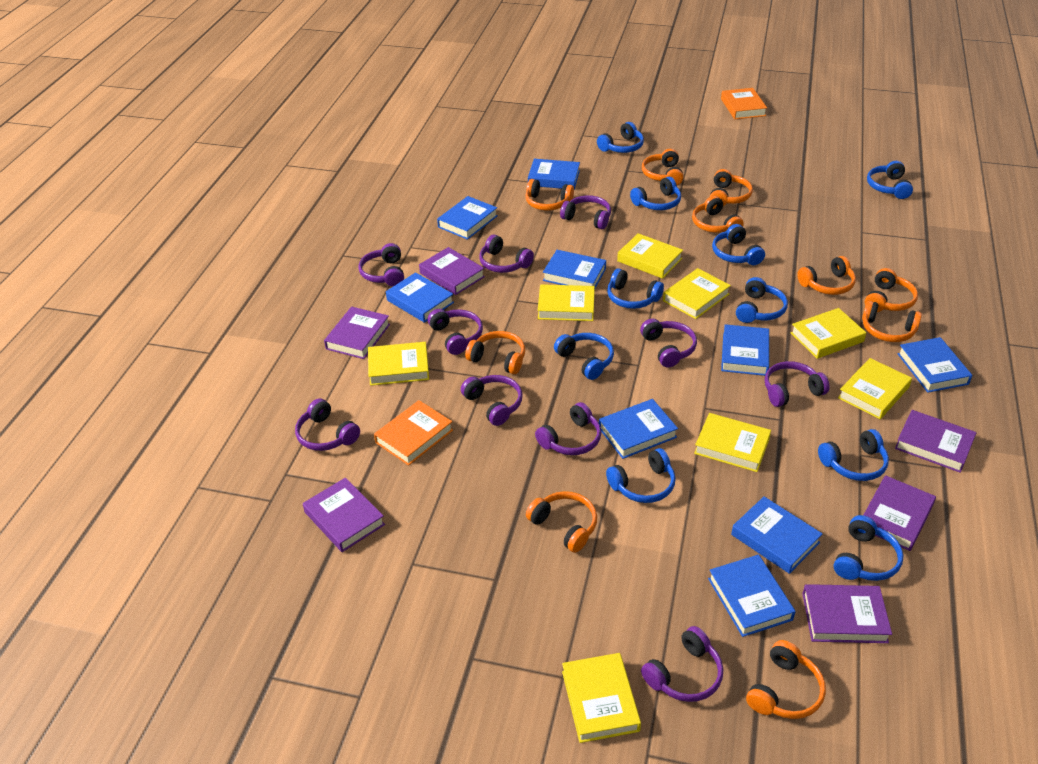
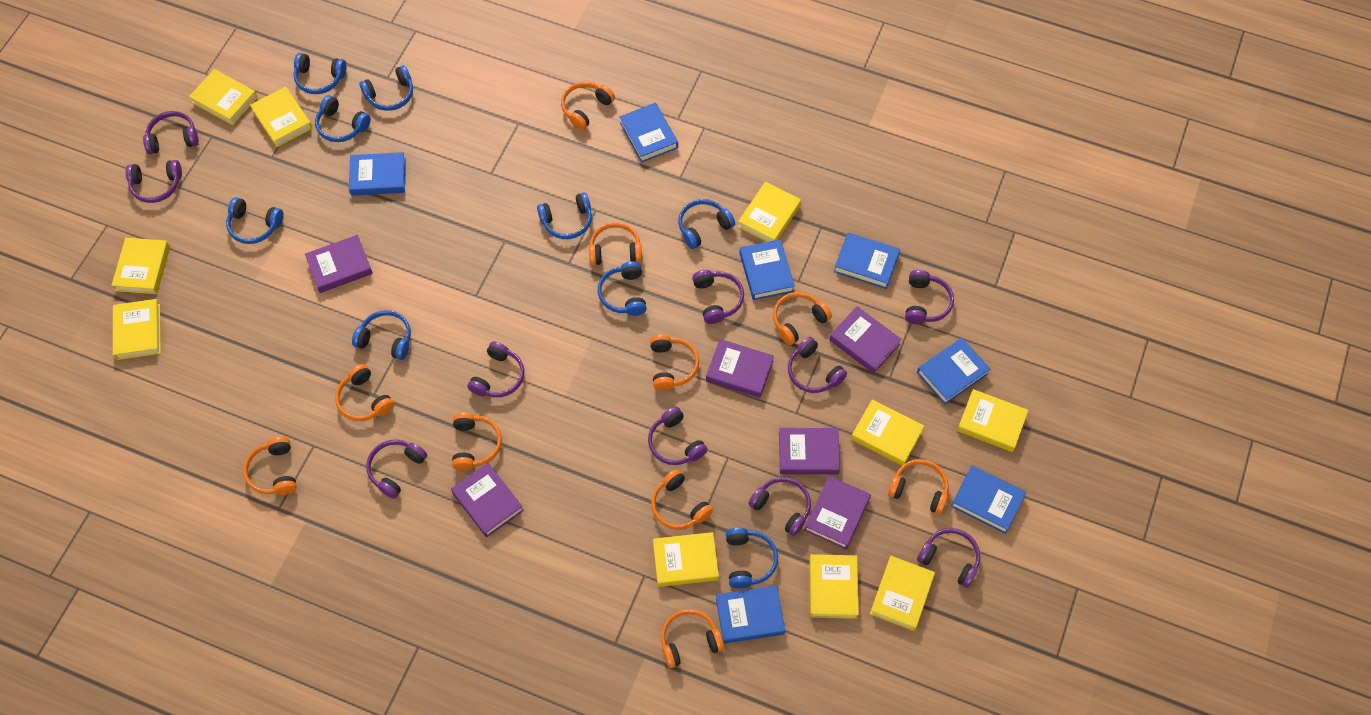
blue book: 9 -> 7
blue headphones: 10 -> 9
orange book: 2 -> 0
yellow book: 8 -> 10

